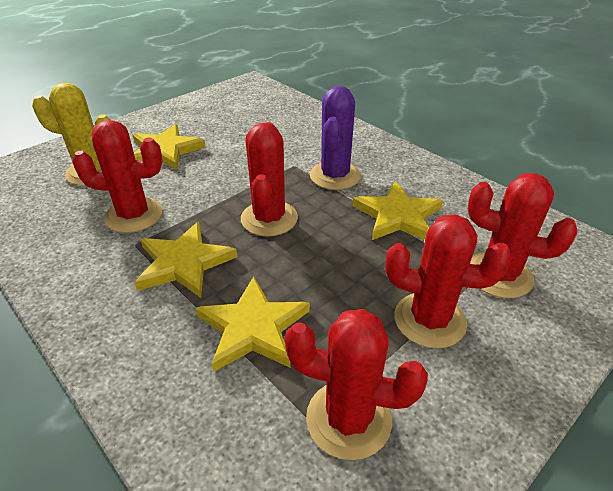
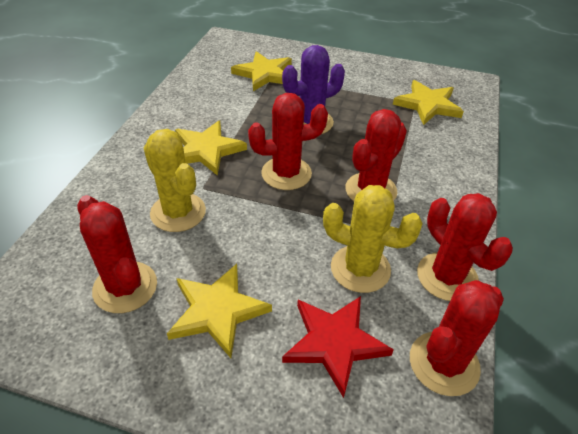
red star: 0 -> 1
yellow cactus: 1 -> 2

